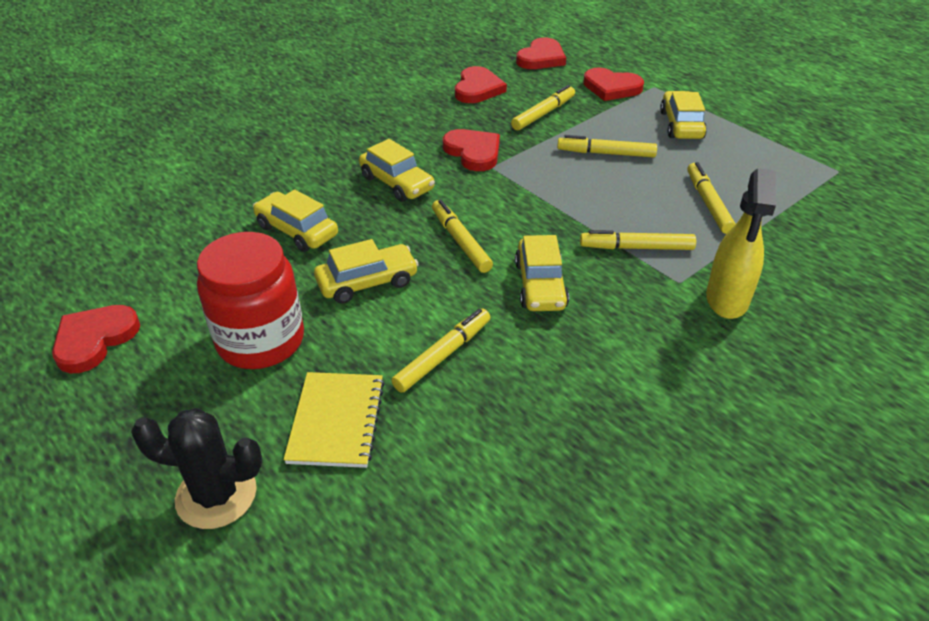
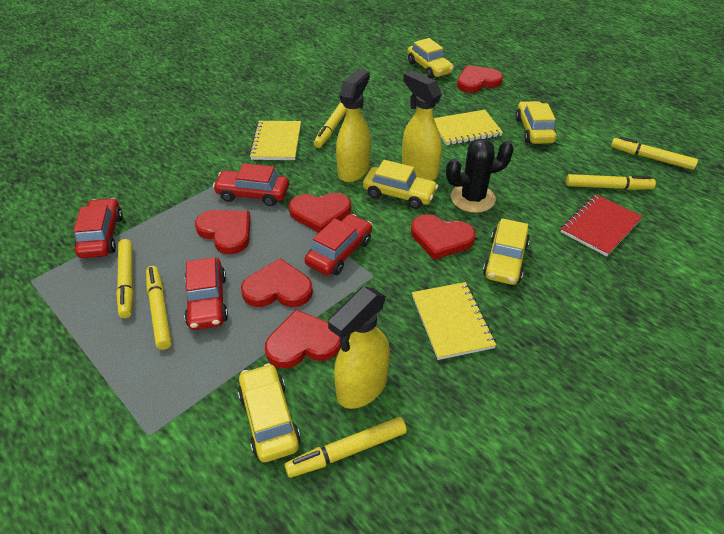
red car: 0 -> 4
red heart: 5 -> 6
red jar: 1 -> 0
red notebook: 0 -> 1
yellow notebook: 1 -> 3
yellow spray bottle: 1 -> 3

